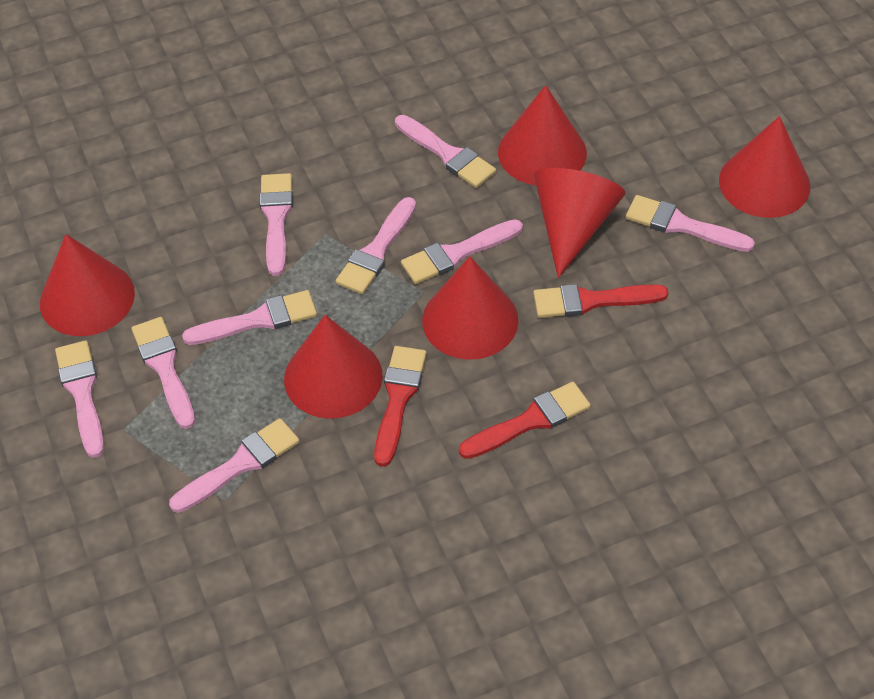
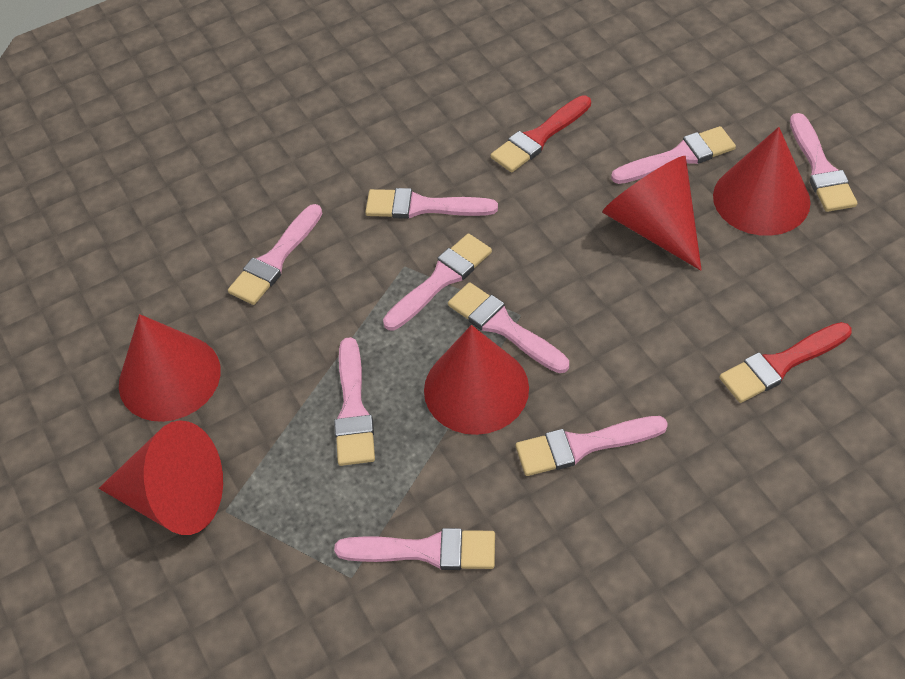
red brush: 3 -> 2
red cone: 6 -> 5

